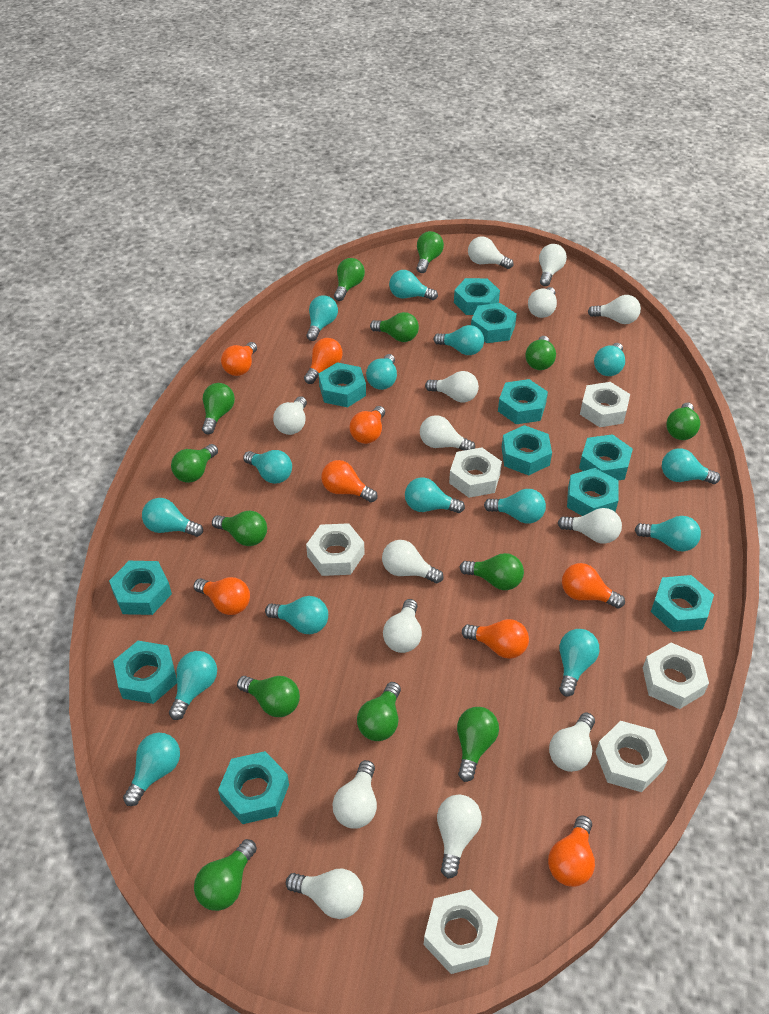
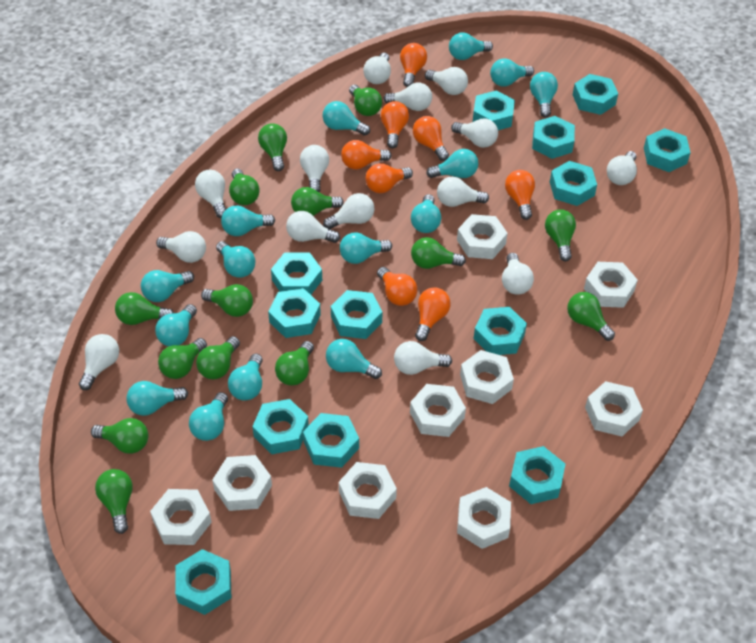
green light bulb: 13 -> 14
turquoise nut: 11 -> 13
white nut: 6 -> 9

